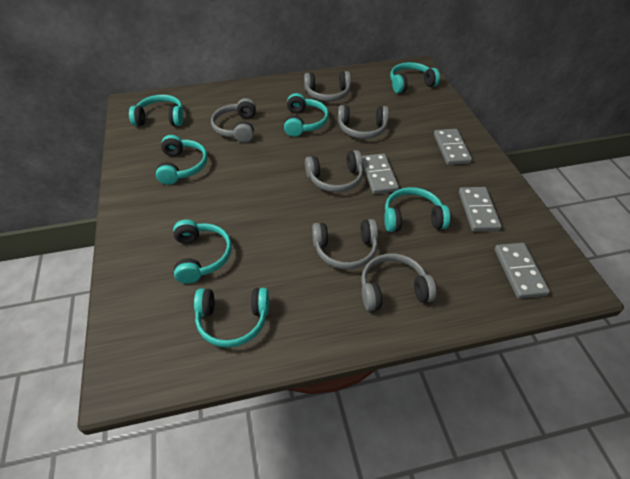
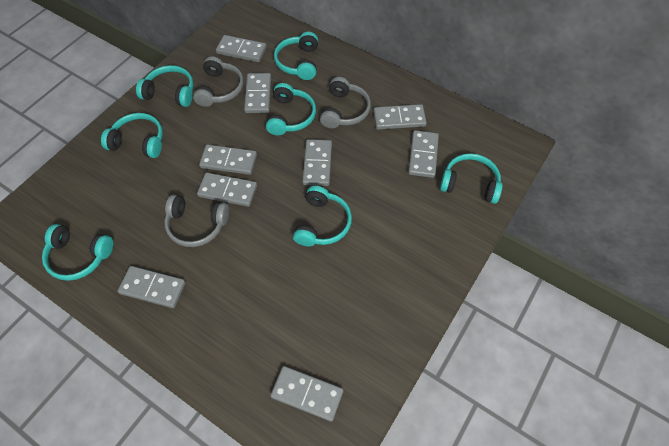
grey domino: 4 -> 9
grey headphones: 6 -> 3

